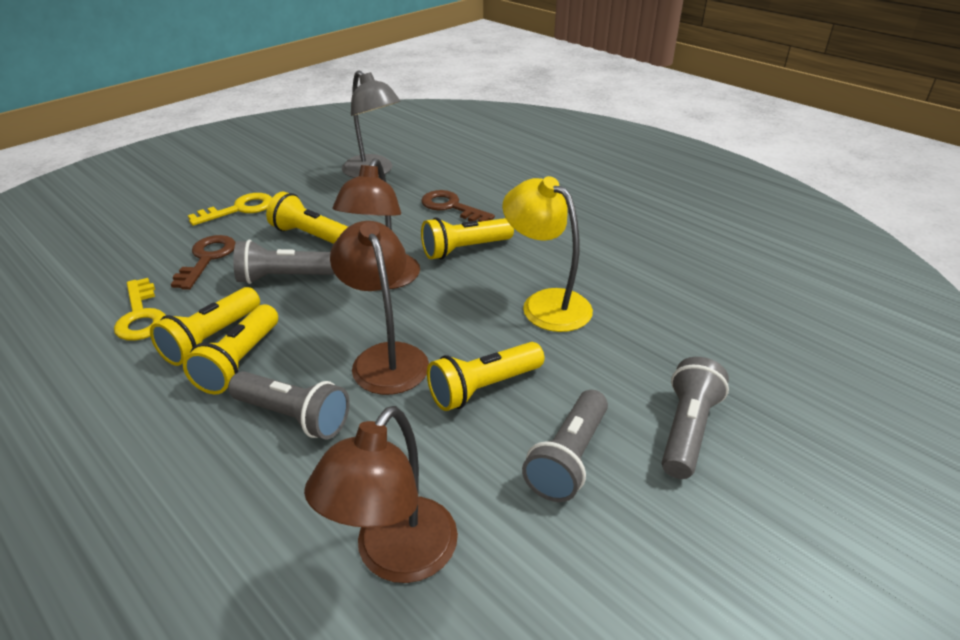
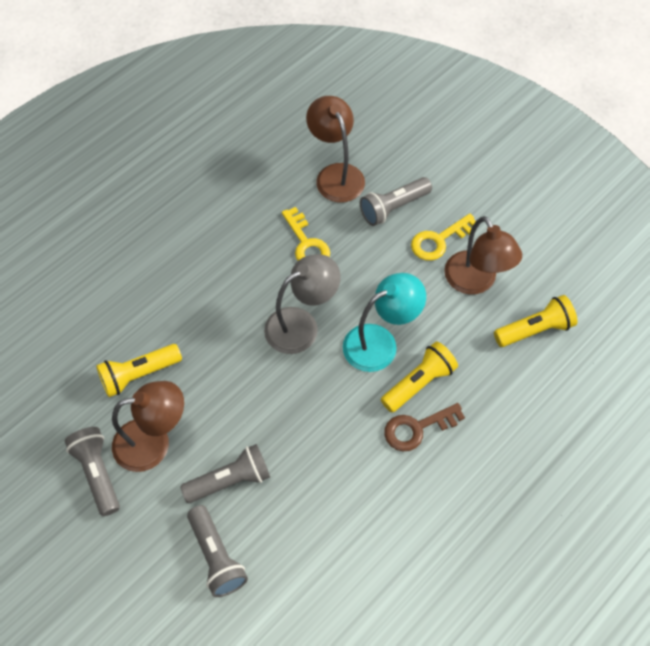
brown key: 2 -> 1
turquoise lamp: 0 -> 1
yellow flashlight: 5 -> 3
yellow lamp: 1 -> 0

